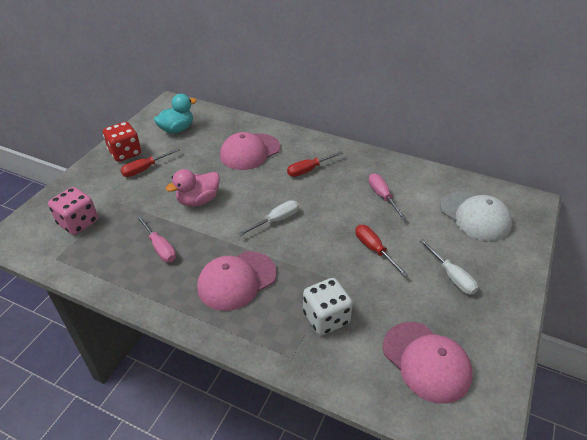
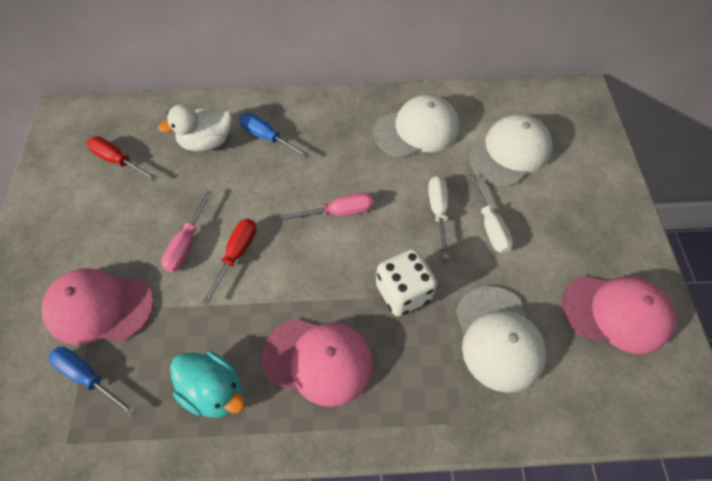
blue screwdriver: 0 -> 2
pink dice: 1 -> 0
pink duck: 1 -> 0
red dice: 1 -> 0
red screwdriver: 3 -> 2
white cap: 1 -> 3
white duck: 0 -> 1

